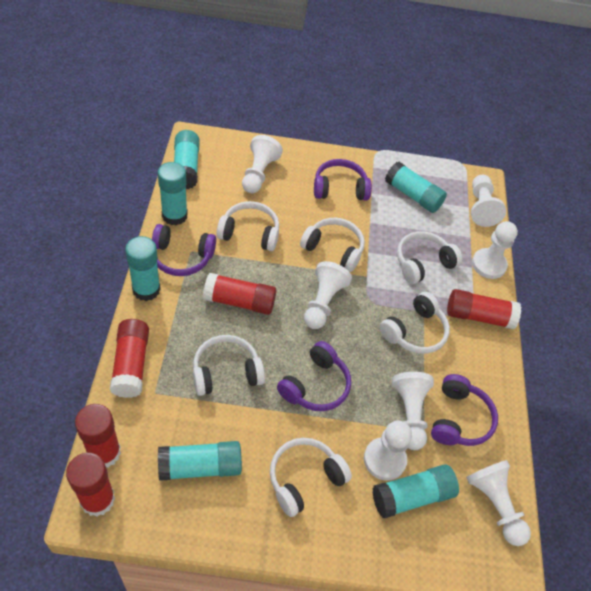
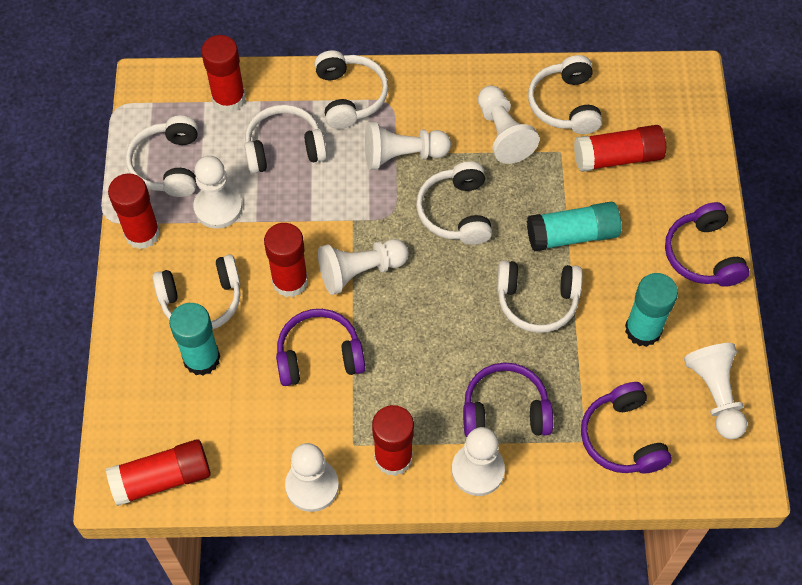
red glue stick: 5 -> 6
turquoise glue stick: 6 -> 3
white headphones: 6 -> 7

